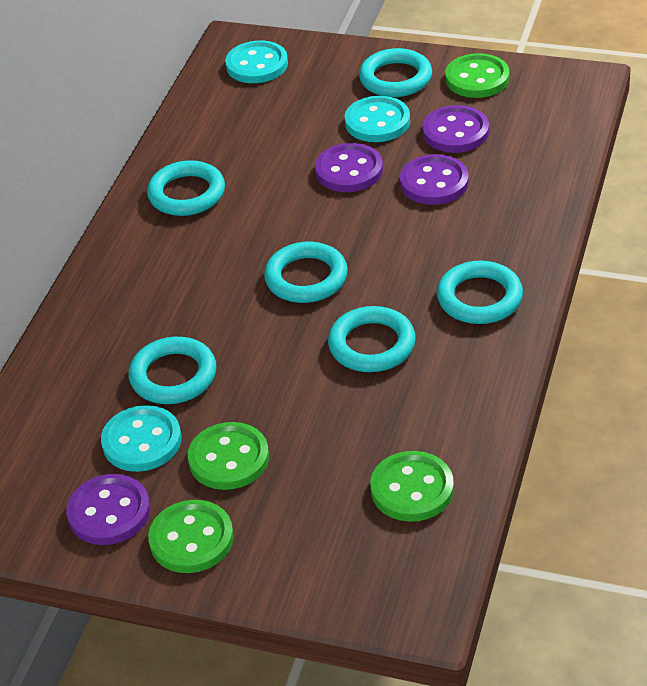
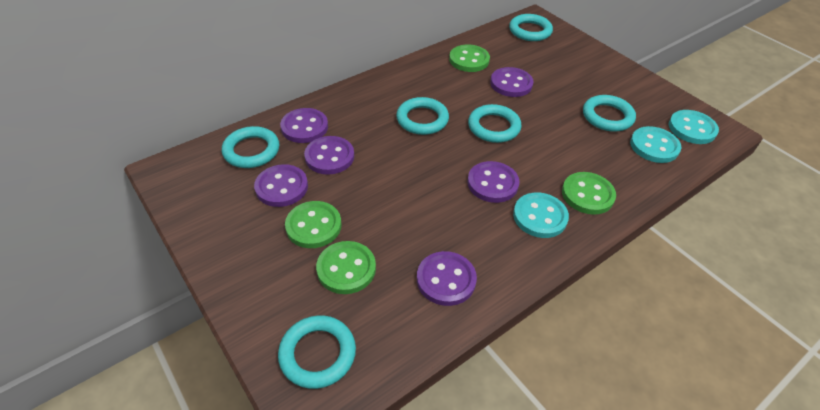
purple button: 4 -> 6

